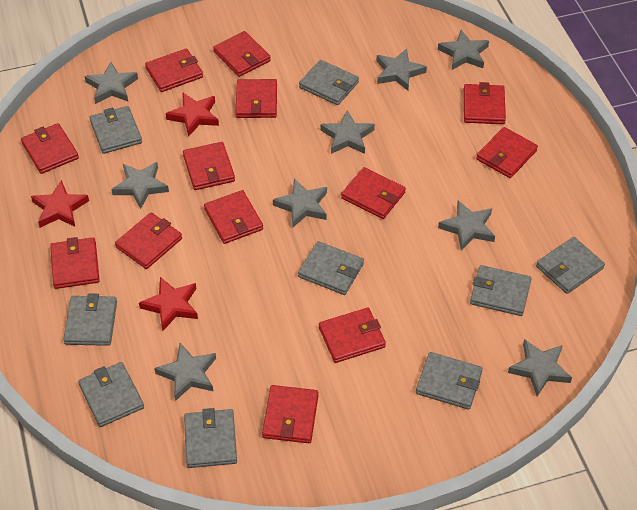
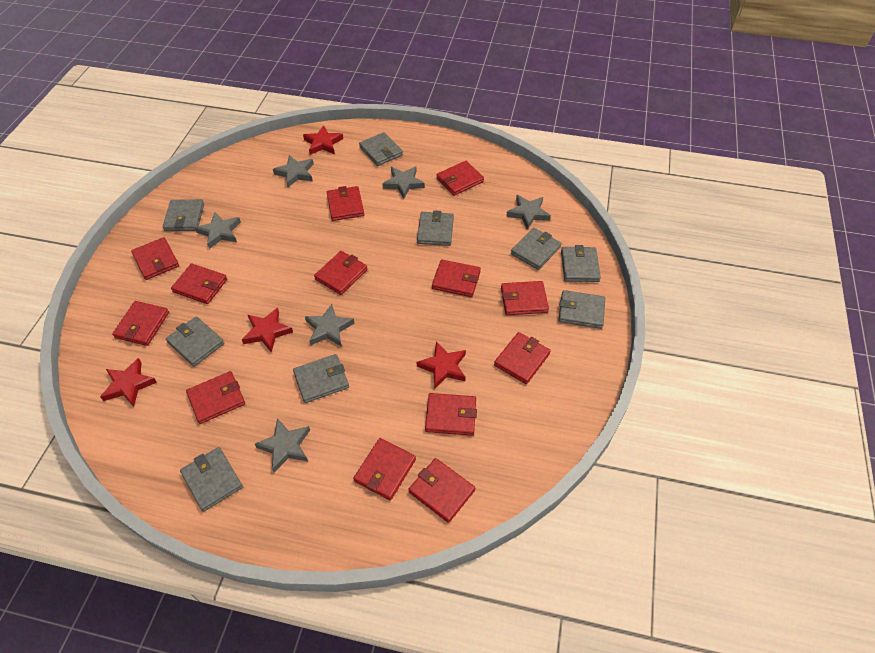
grey star: 9 -> 6
red star: 3 -> 4

